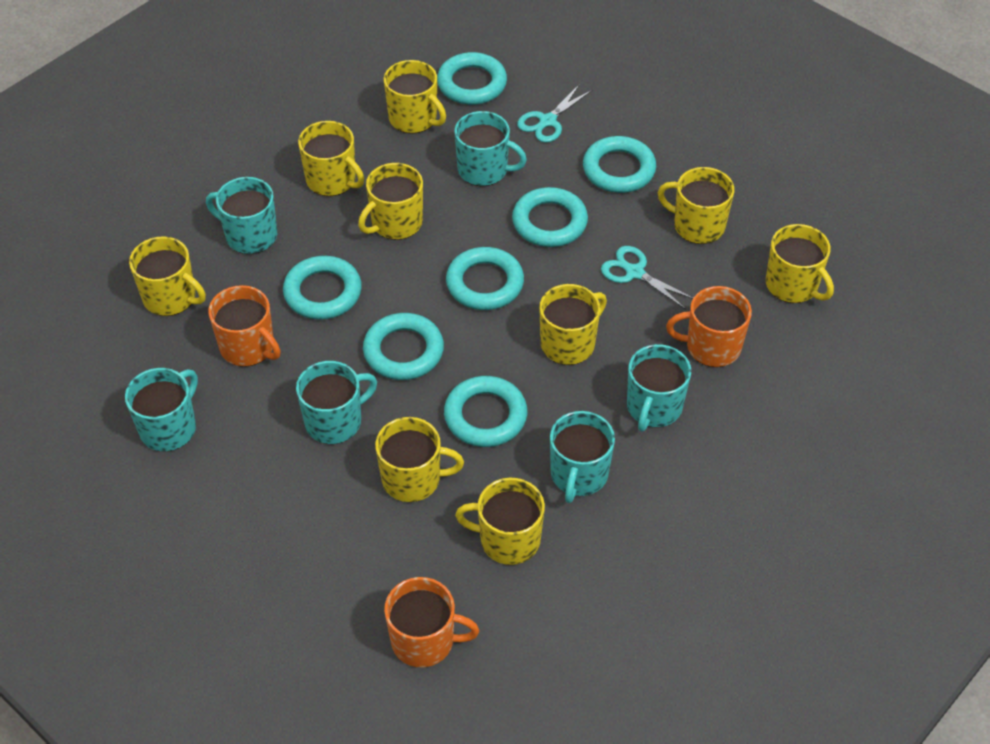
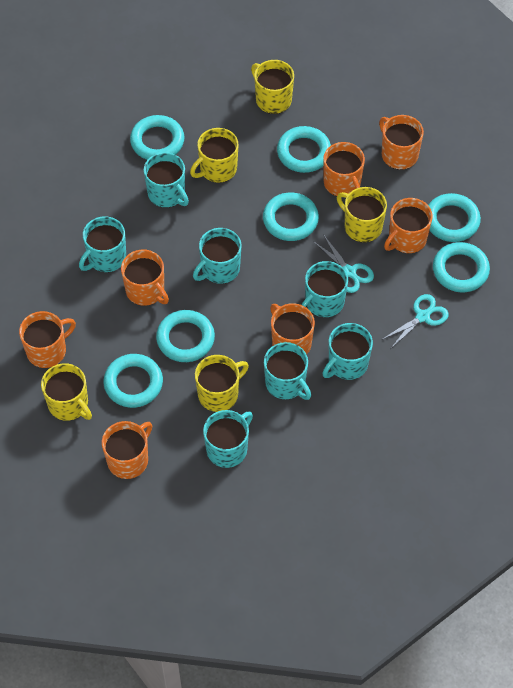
orange mug: 3 -> 7
turquoise mug: 6 -> 7
yellow mug: 9 -> 5

